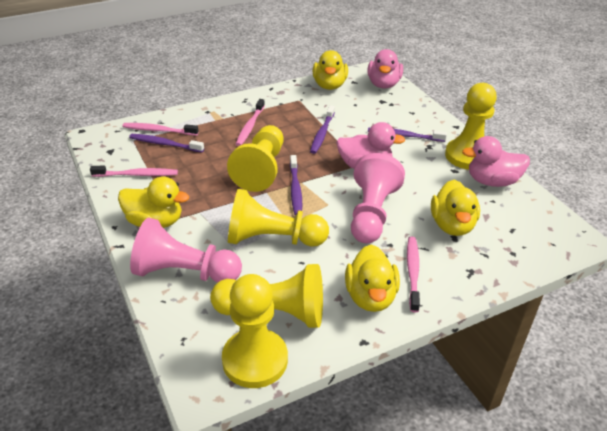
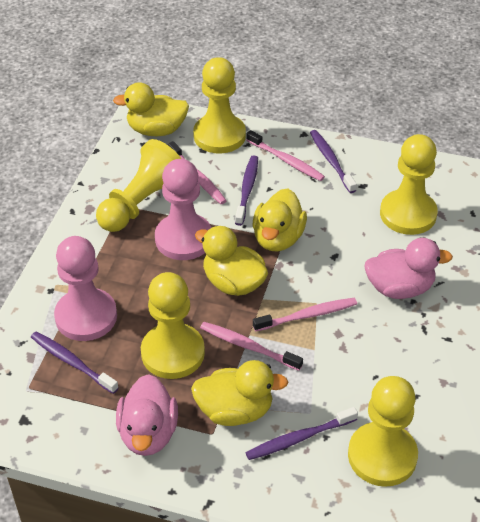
pink duck: 3 -> 2

